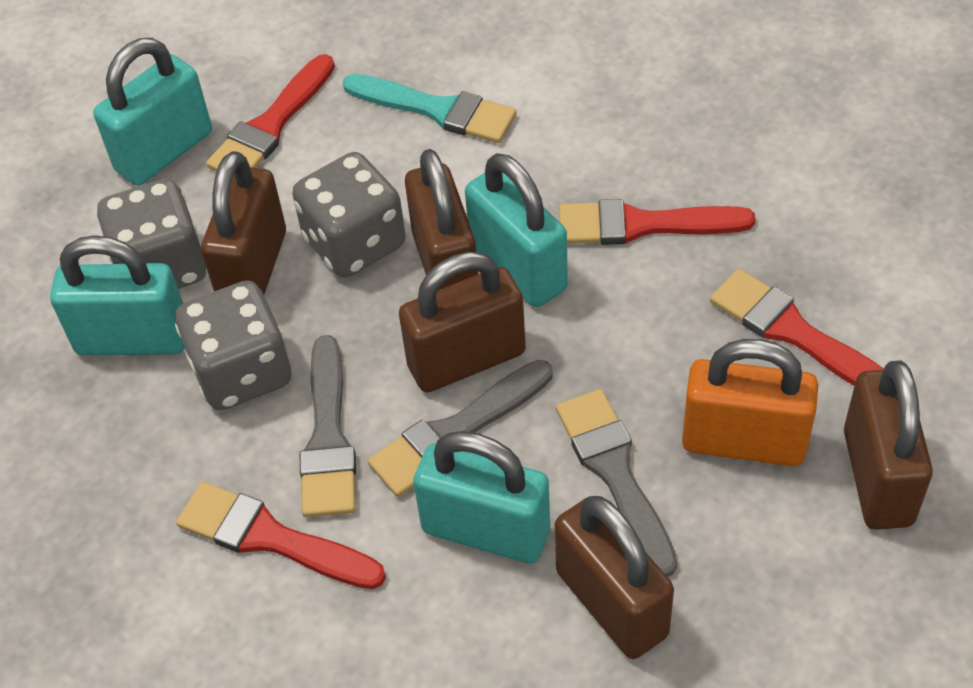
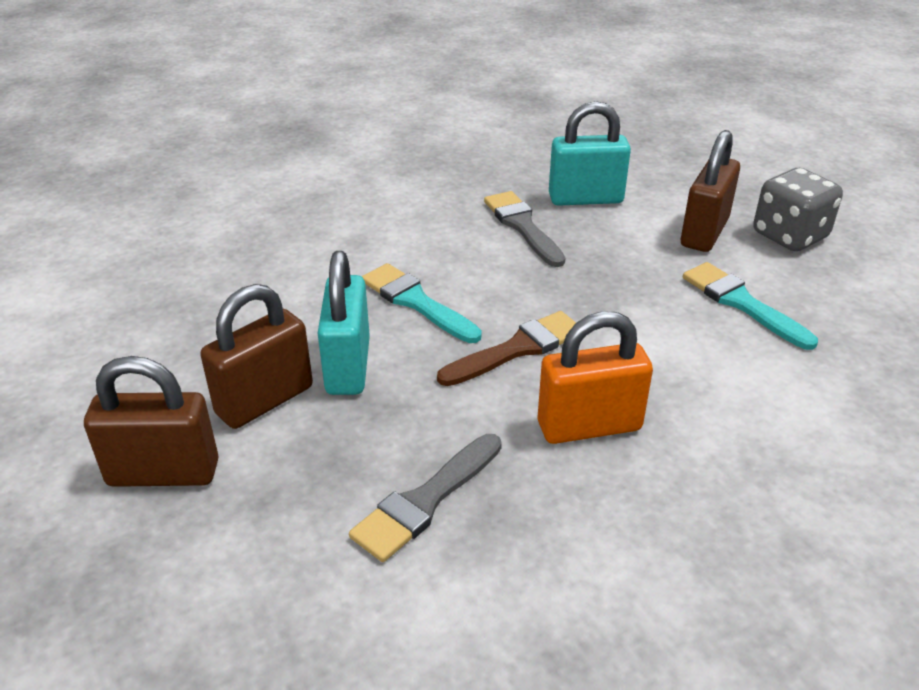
brown brush: 0 -> 1
brown padlock: 5 -> 3
grey brush: 3 -> 2
grey dice: 3 -> 1
red brush: 4 -> 0
turquoise brush: 1 -> 2
turquoise padlock: 4 -> 2

